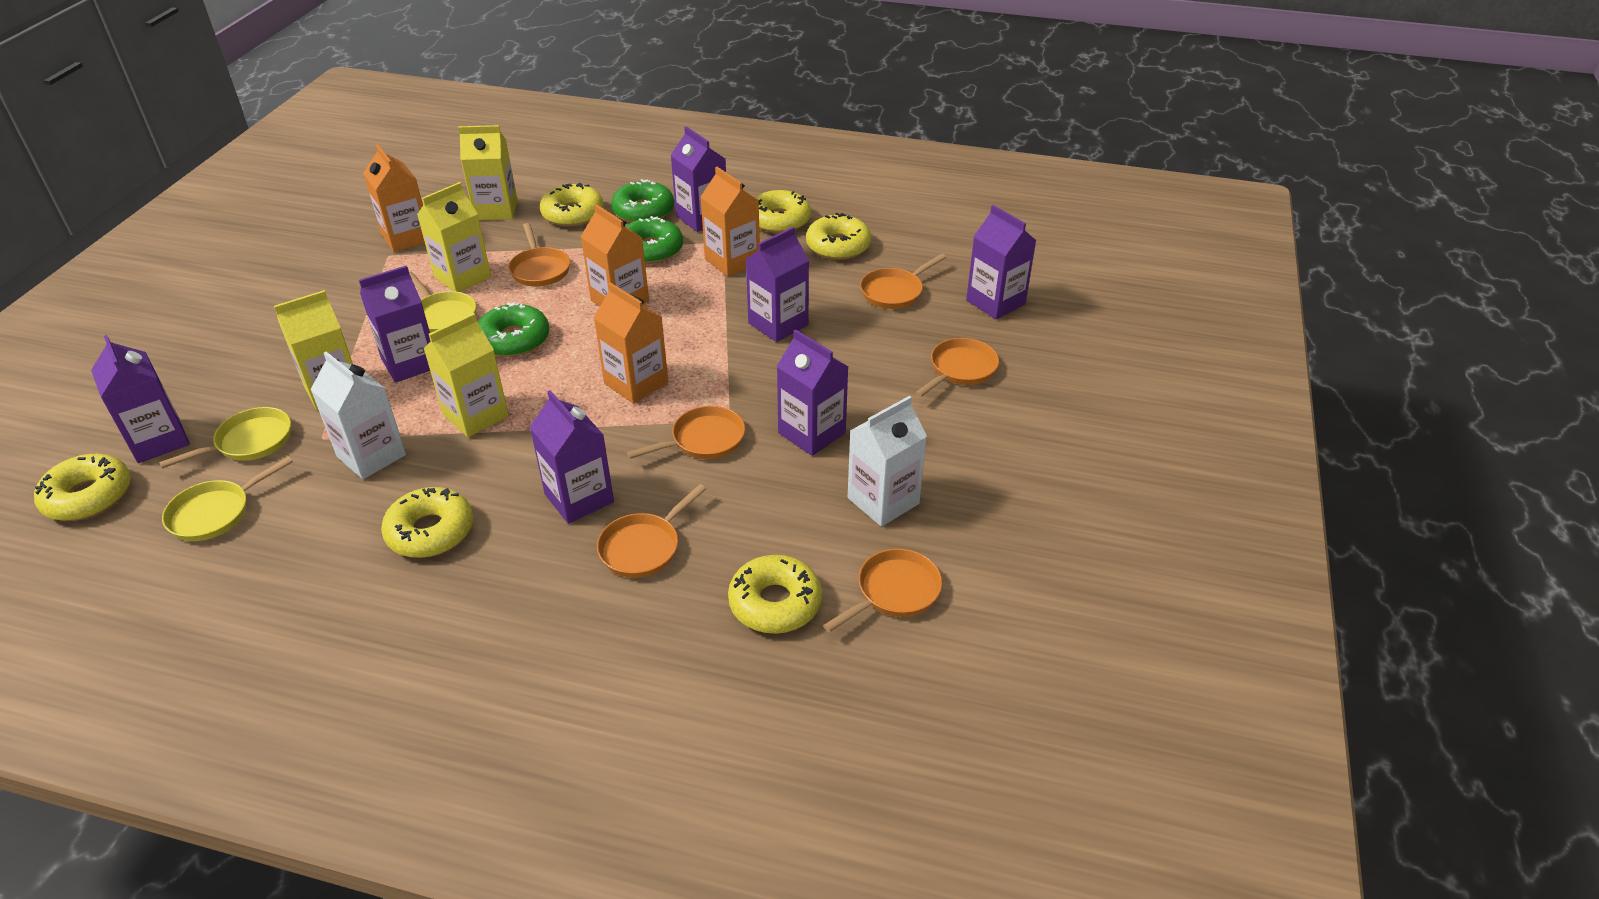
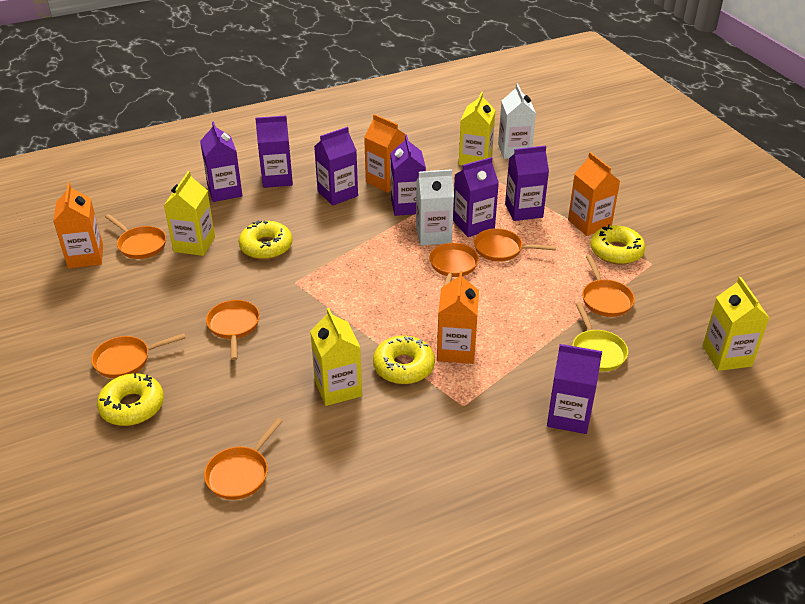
green donut: 3 -> 0
orange pan: 6 -> 7
yellow donut: 6 -> 4
yellow pan: 3 -> 1

